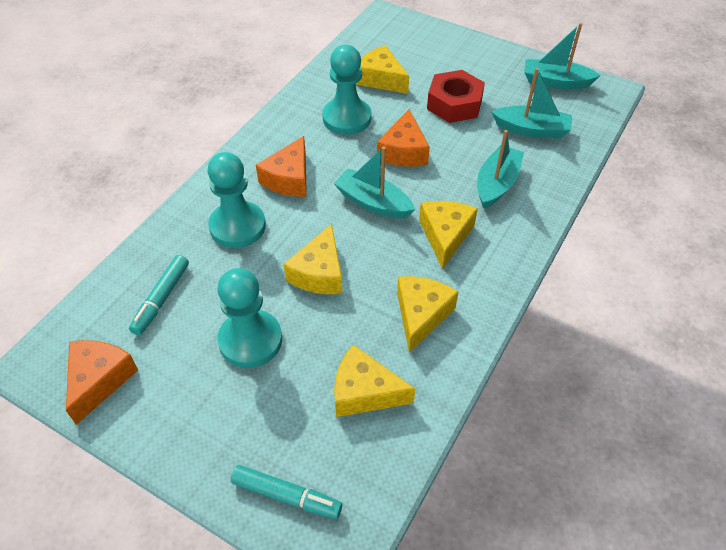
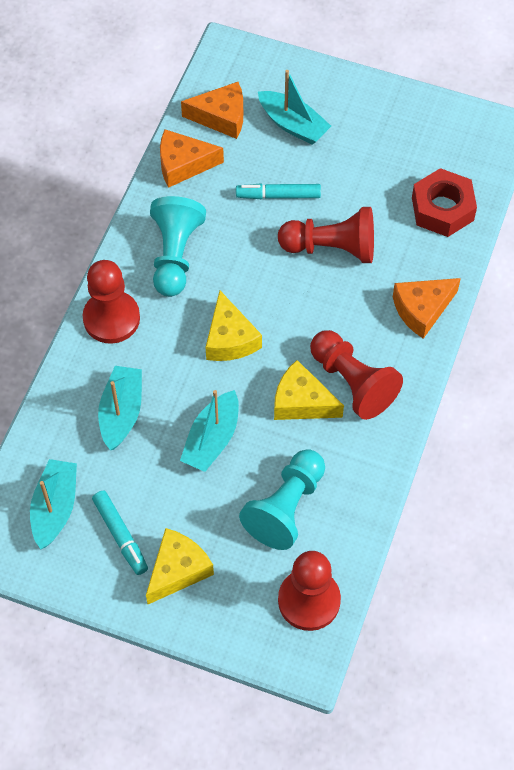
red pawn: 0 -> 4
turquoise pawn: 3 -> 2
yellow cheese: 5 -> 3

